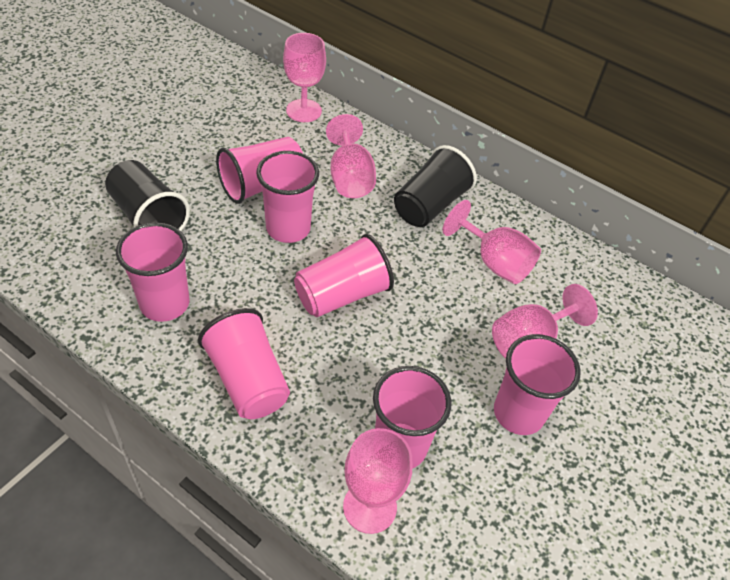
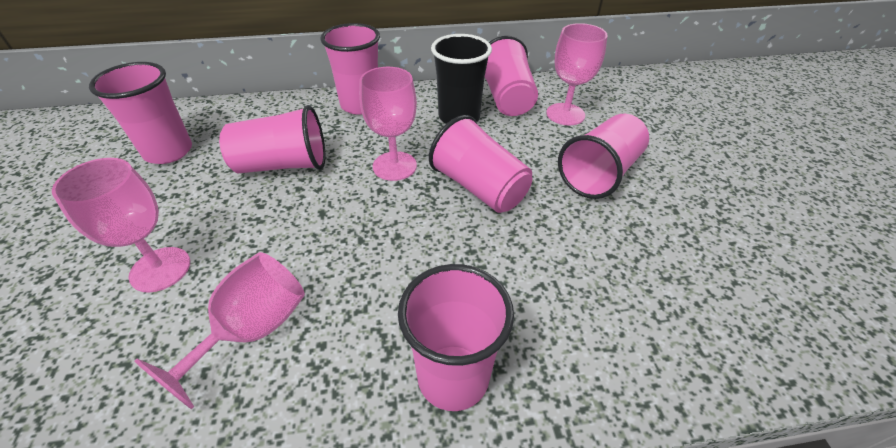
black cup: 2 -> 1
pink goblet: 5 -> 4

